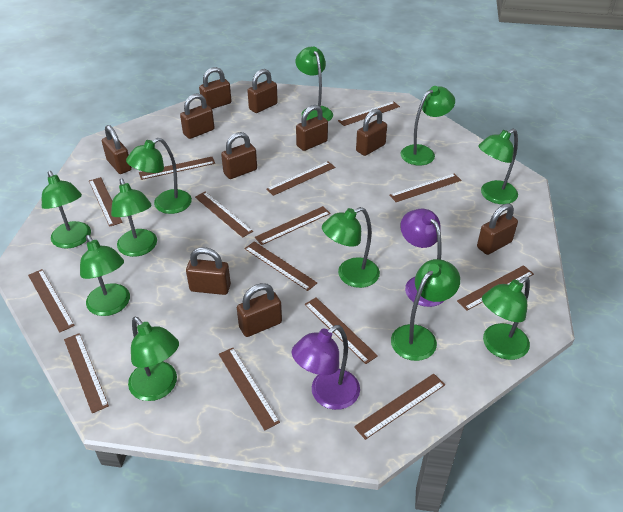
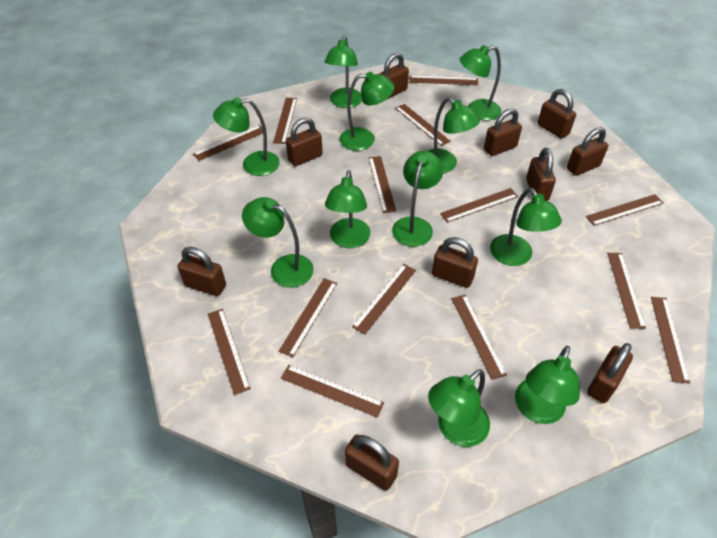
purple lamp: 2 -> 0

